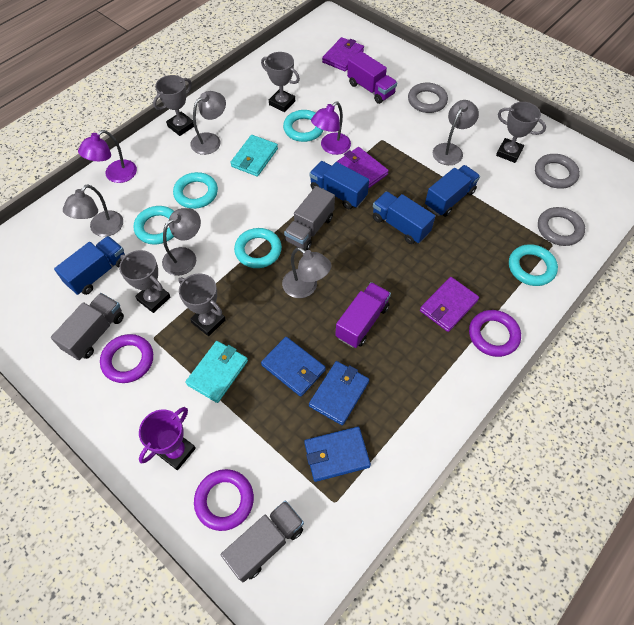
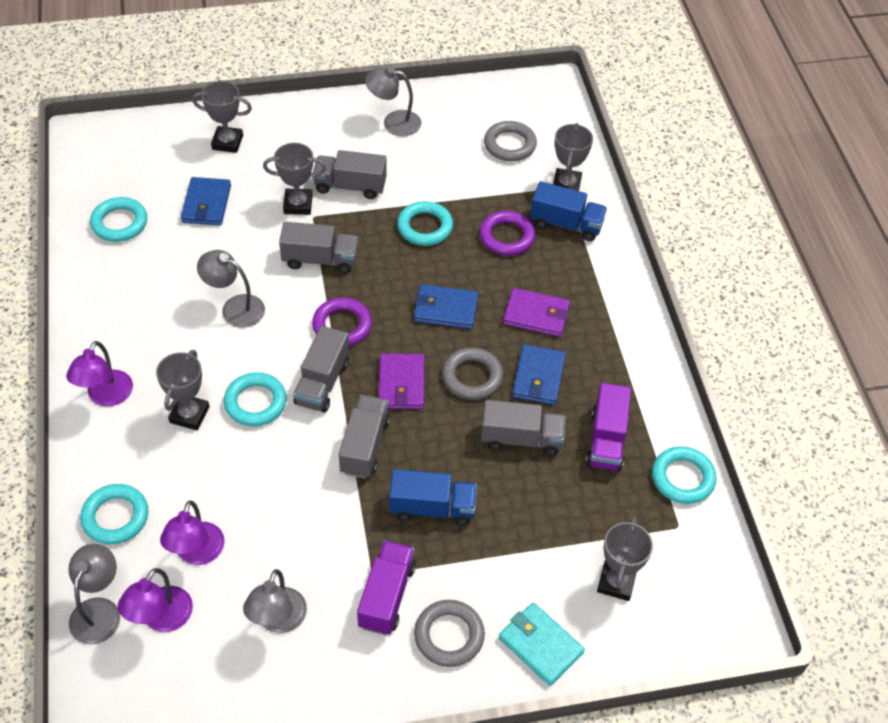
blue truck: 4 -> 2
grey lamp: 5 -> 4
grey truck: 3 -> 5
purple lamp: 2 -> 3
purple ring: 3 -> 2
purple trophy: 1 -> 0
purple wallet: 3 -> 2
turquoise wallet: 2 -> 1

